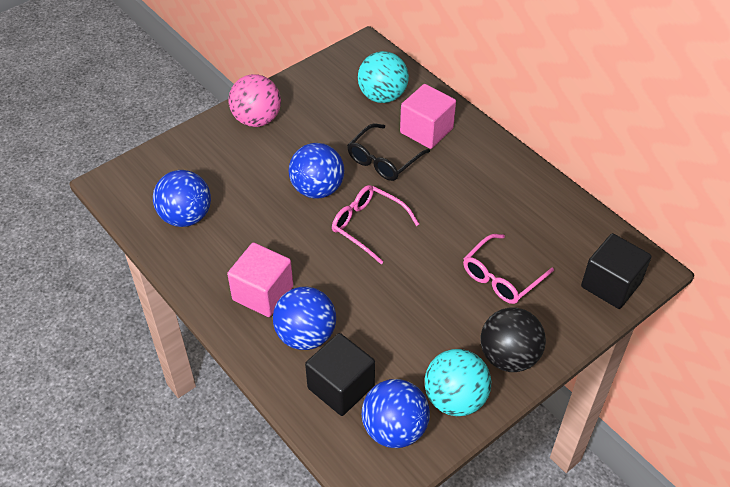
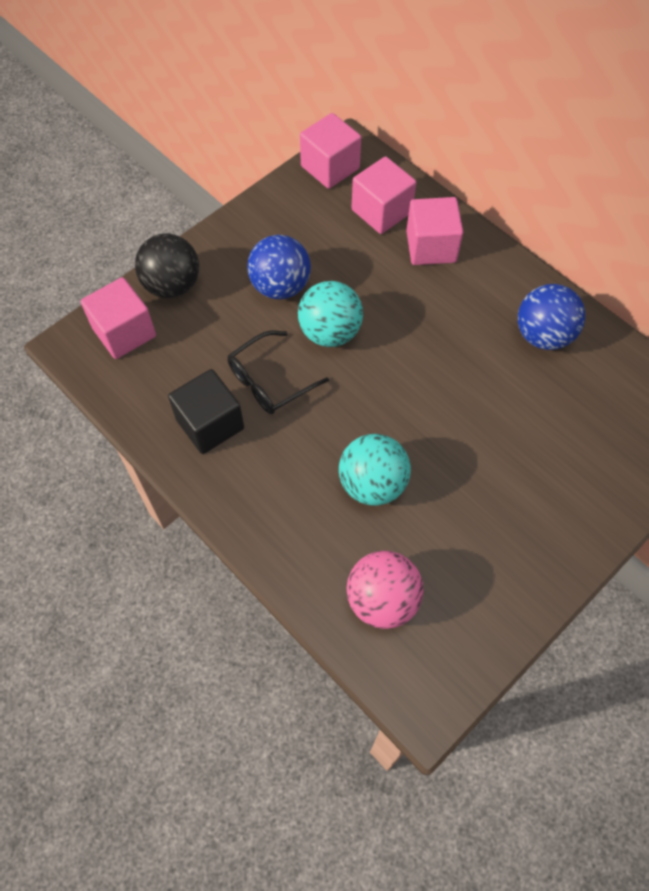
black cube: 2 -> 1
blue ball: 4 -> 2
pink cube: 2 -> 4
pink glasses: 2 -> 0

